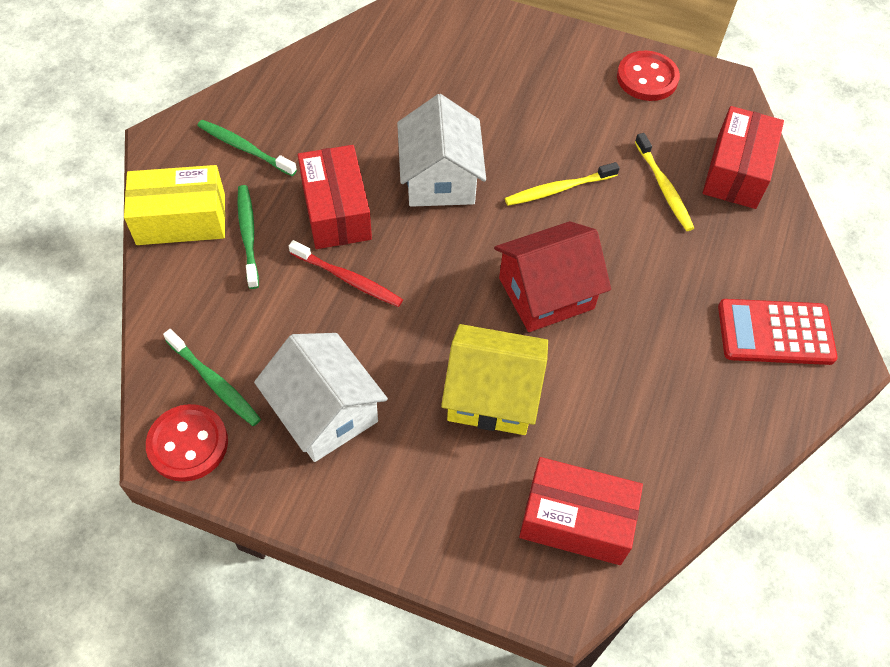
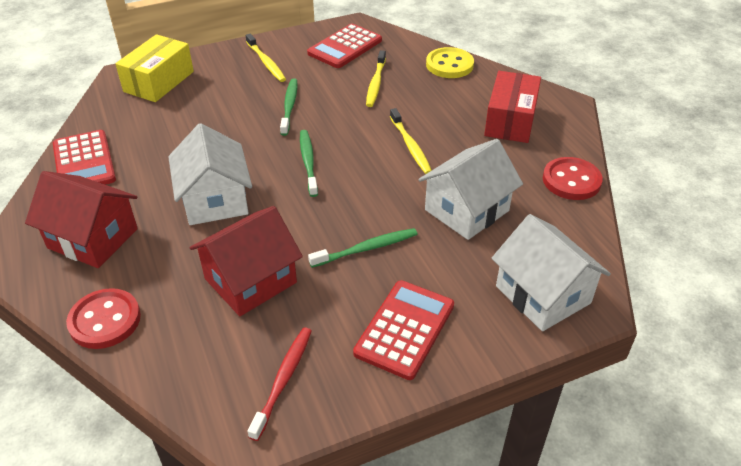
red box: 3 -> 1
red calculator: 1 -> 3
red house: 1 -> 2
white house: 2 -> 3
yellow button: 0 -> 1
yellow house: 1 -> 0
yellow toothbrush: 2 -> 3

